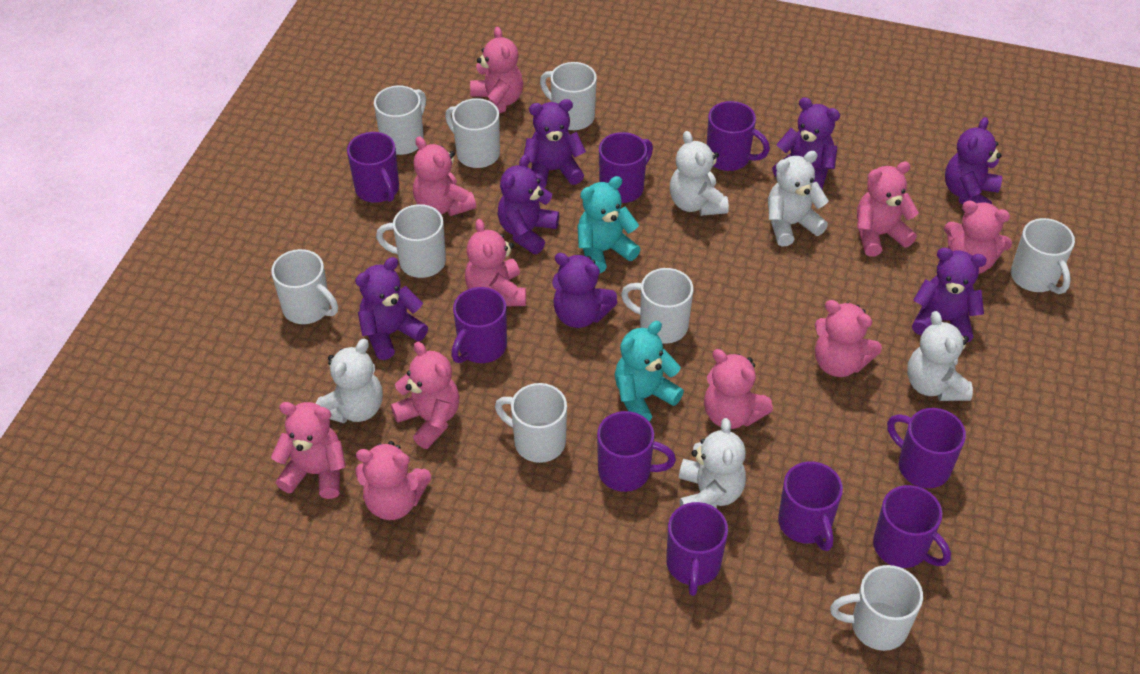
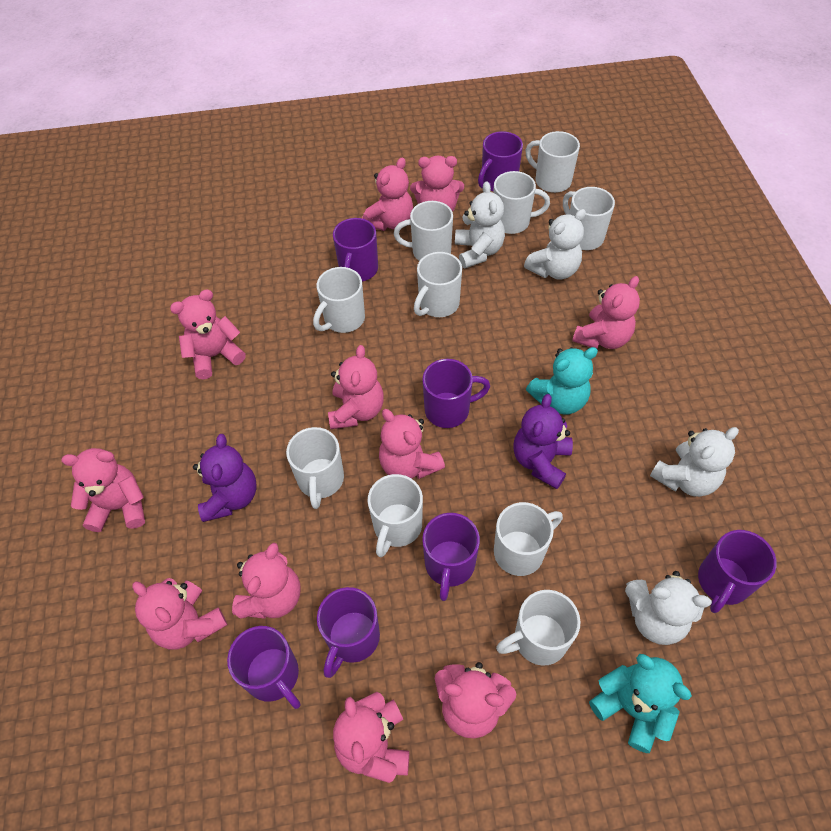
pink teddy bear: 10 -> 11
purple mug: 9 -> 7
purple teddy bear: 7 -> 2
white mug: 9 -> 10
white teddy bear: 5 -> 4

